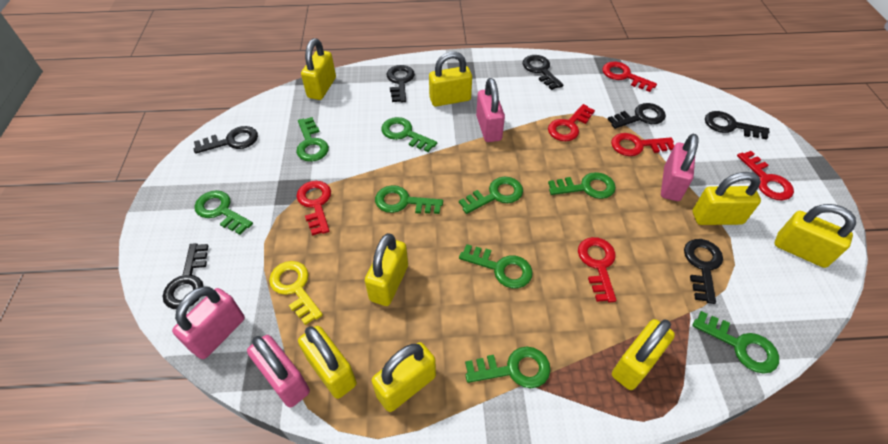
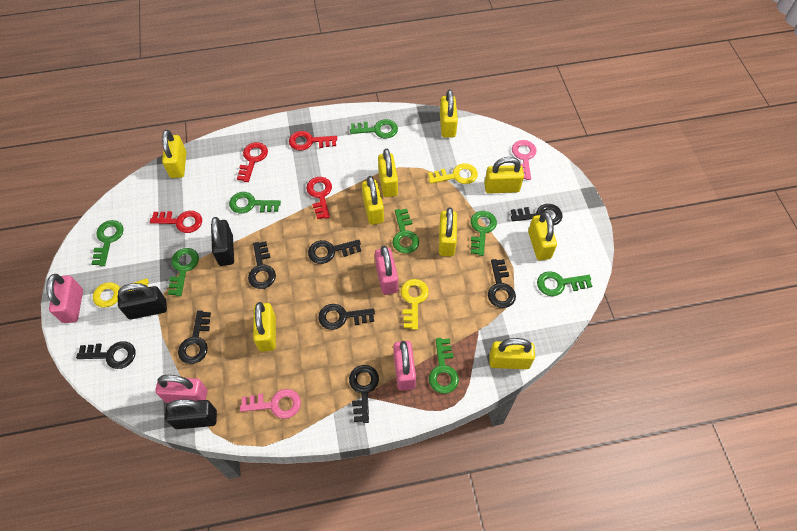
black key: 7 -> 8
black padlock: 0 -> 3
green key: 9 -> 8
pink key: 0 -> 2
red key: 6 -> 4
yellow key: 1 -> 3
yellow padlock: 8 -> 9

